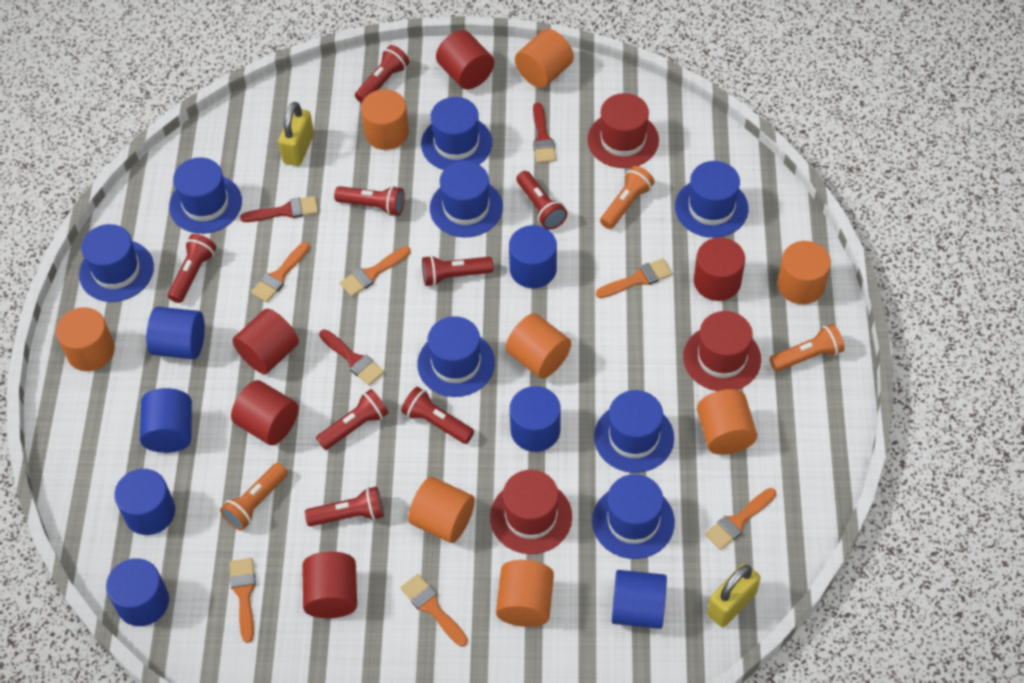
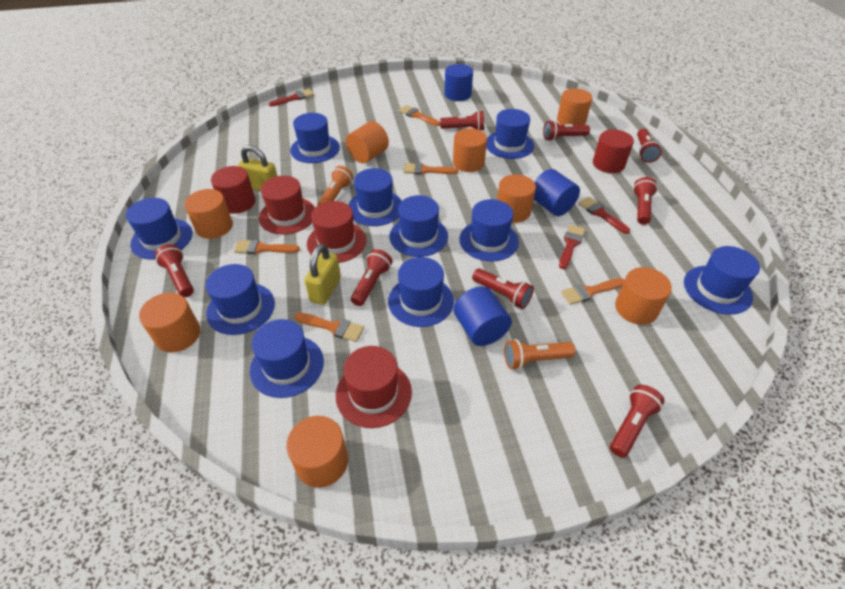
blue cylinder: 7 -> 3
blue hat: 8 -> 10
orange brush: 6 -> 5
orange flashlight: 3 -> 2
red cylinder: 5 -> 2

